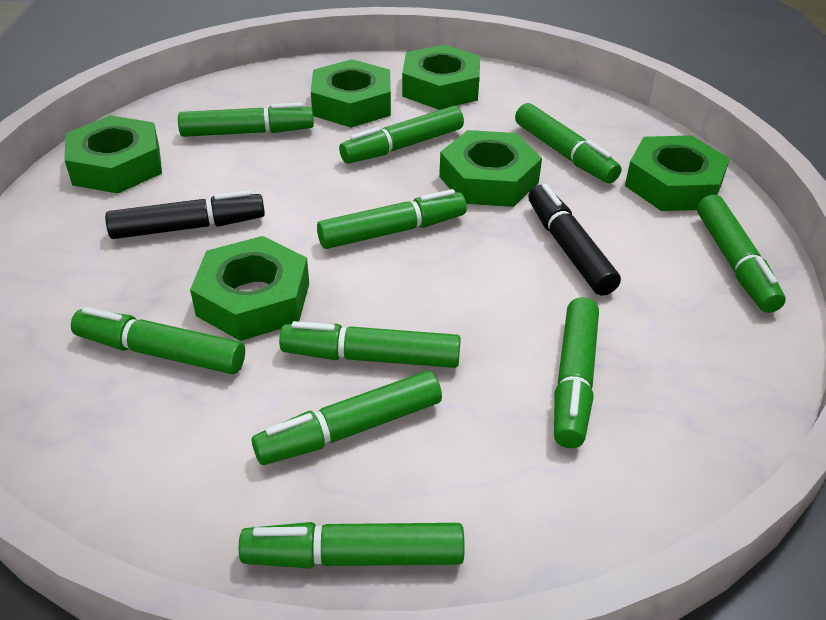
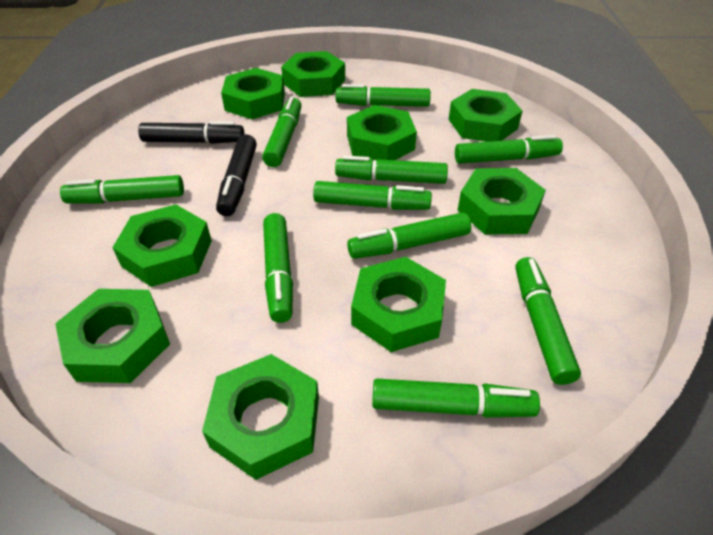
green nut: 6 -> 9

